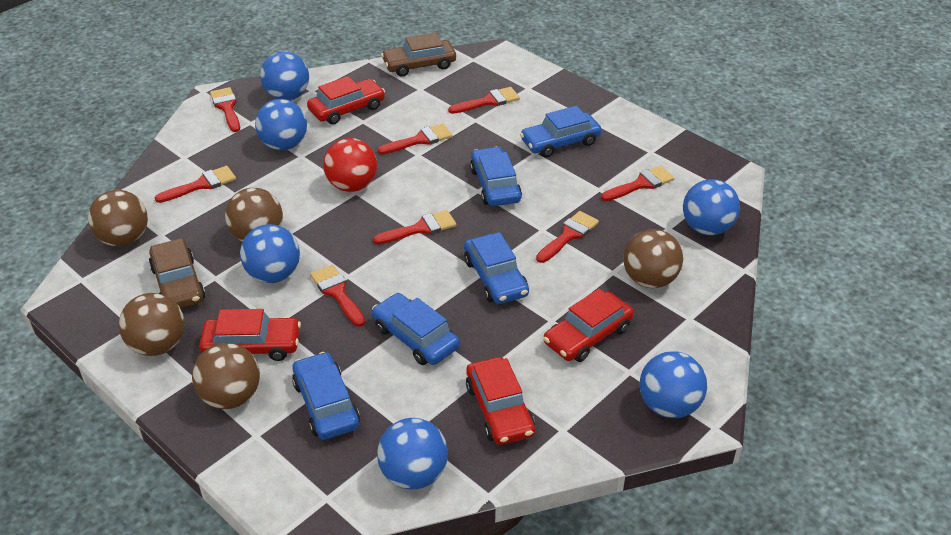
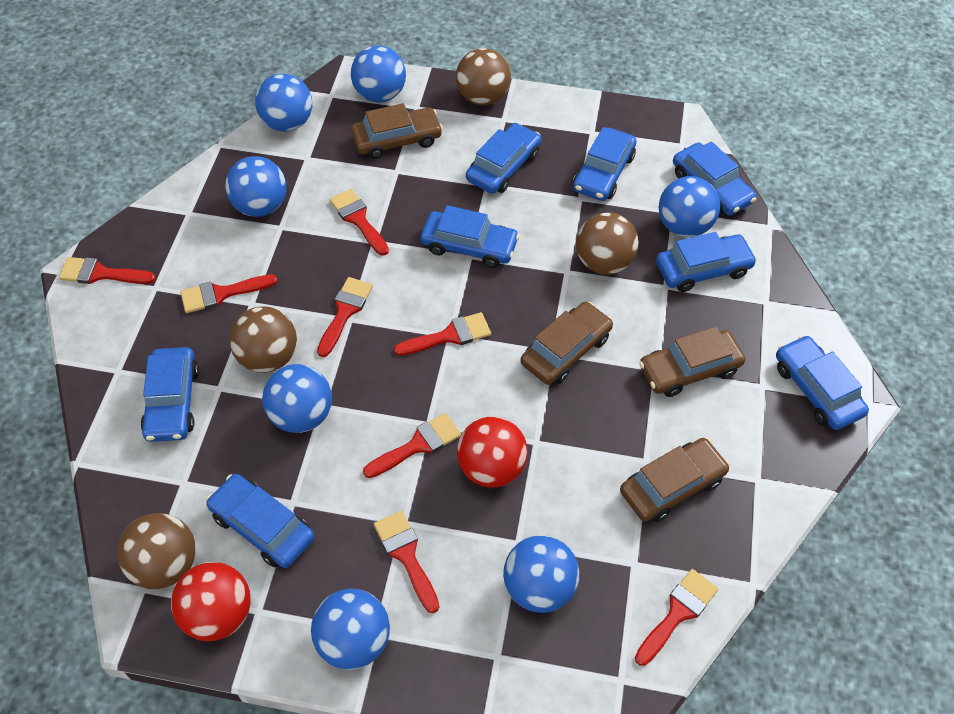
blue ball: 6 -> 7
blue car: 5 -> 8
brown ball: 5 -> 4
brown car: 2 -> 4
red ball: 1 -> 2
red car: 4 -> 0

